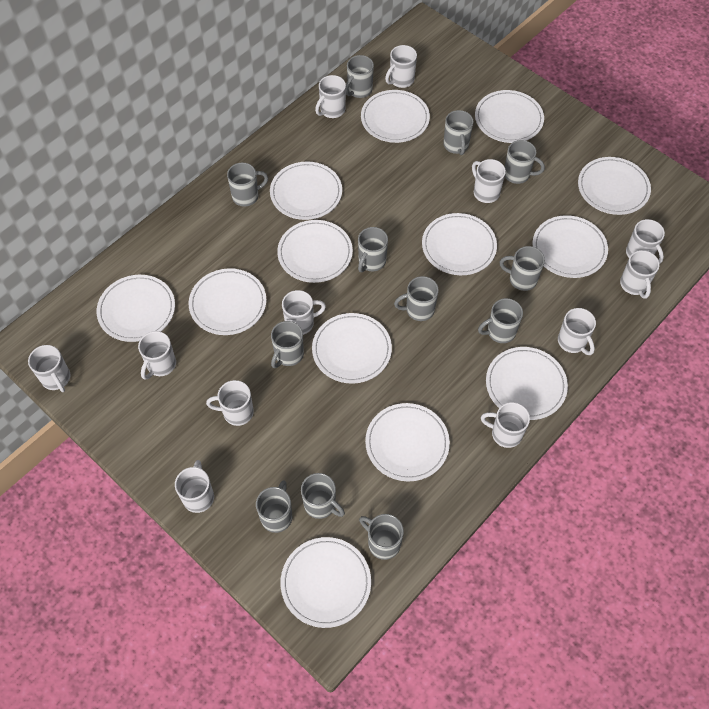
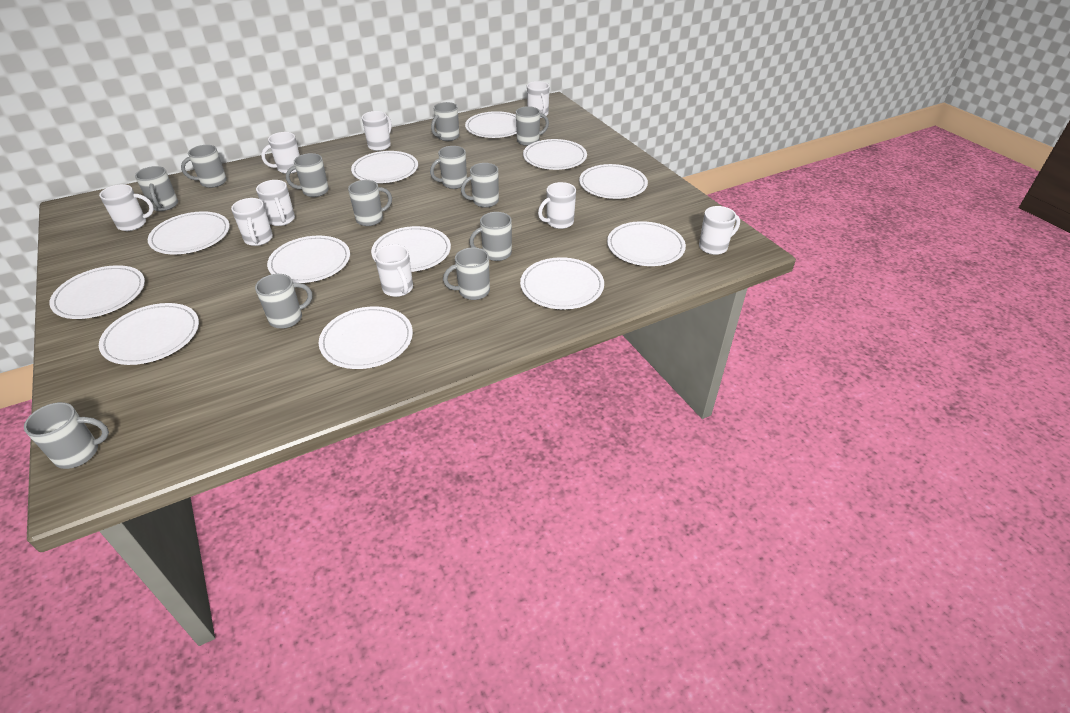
white mug: 12 -> 9
white plate: 13 -> 12

